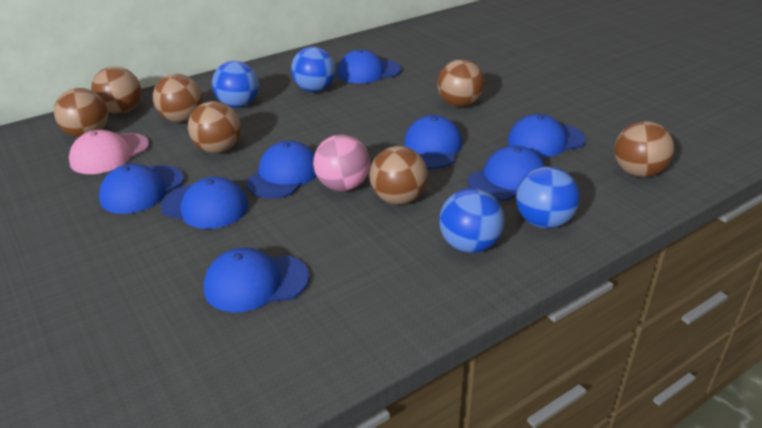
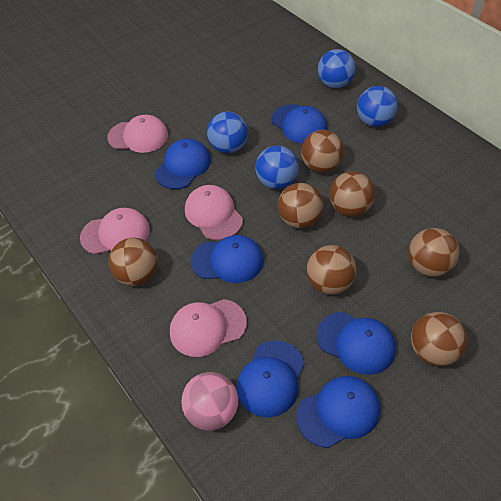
blue cap: 8 -> 6
pink cap: 1 -> 4

